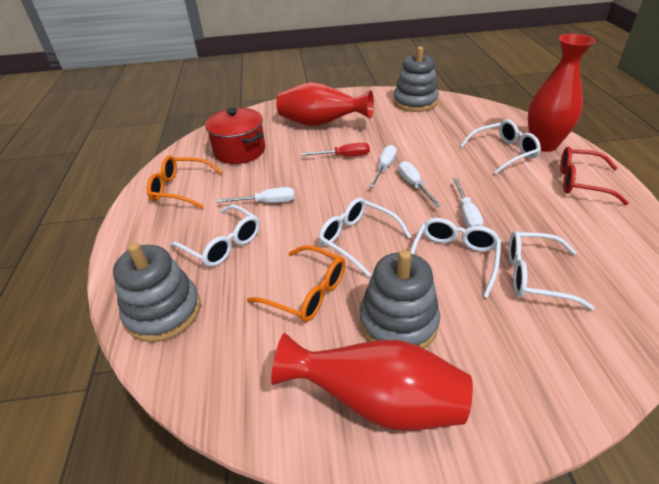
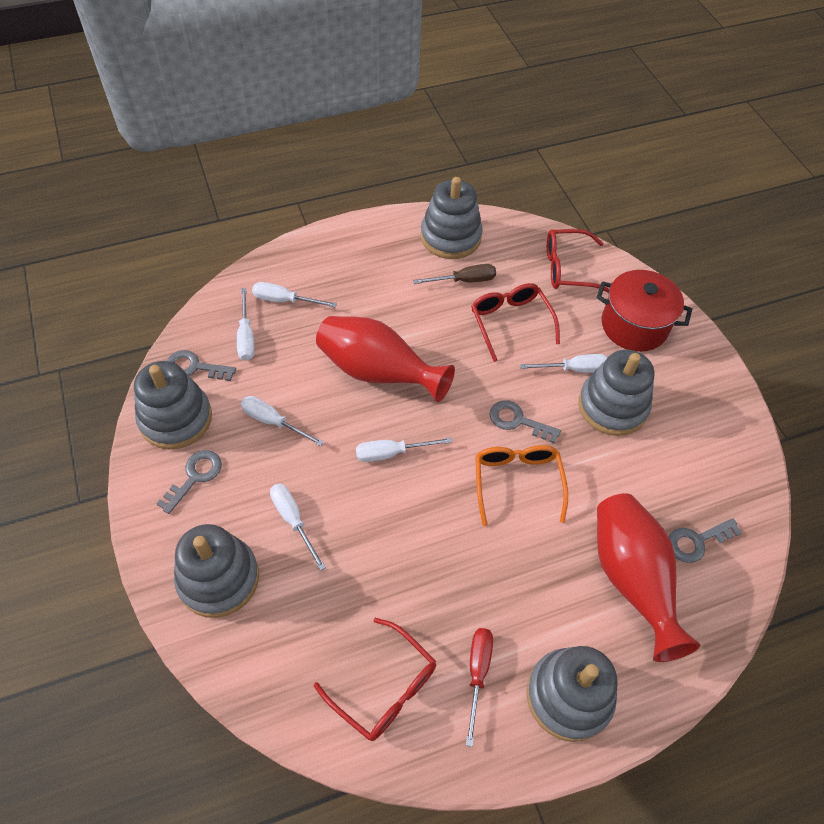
brown screwdriver: 0 -> 1
grey key: 0 -> 4
grey stacking toy: 3 -> 5
orange glasses: 2 -> 1
red glasses: 1 -> 3
red vase: 3 -> 2
white glasses: 5 -> 0
white screwdriver: 4 -> 6

